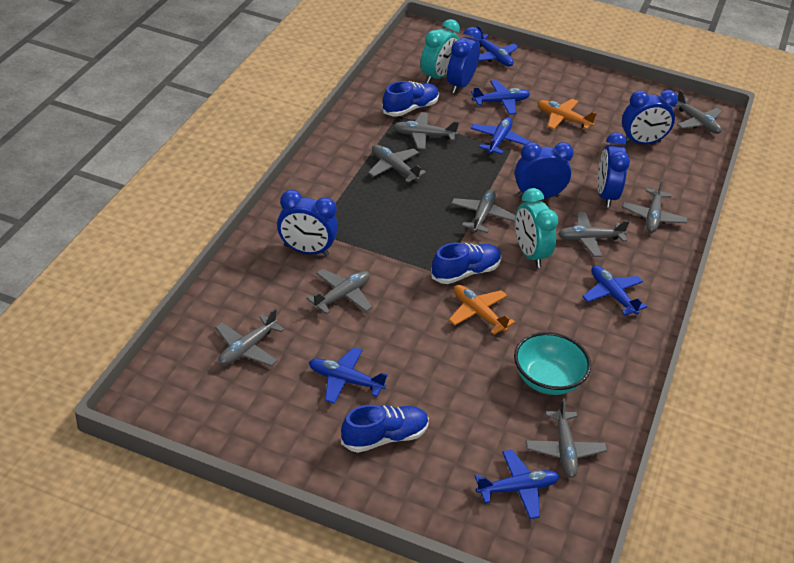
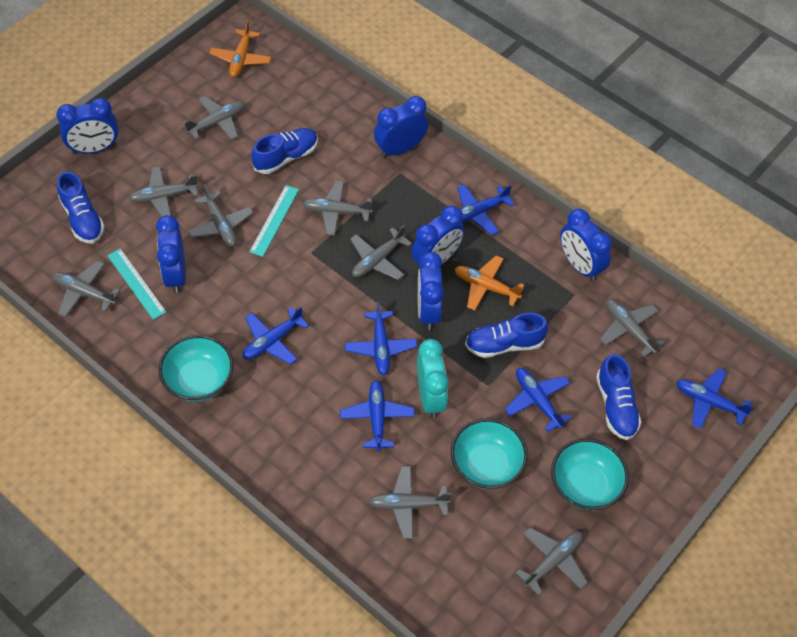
blue clock: 5 -> 6
blue shoe: 3 -> 4
turquoise bowl: 1 -> 3
turquoise clock: 2 -> 1
turquoise ruler: 0 -> 2

